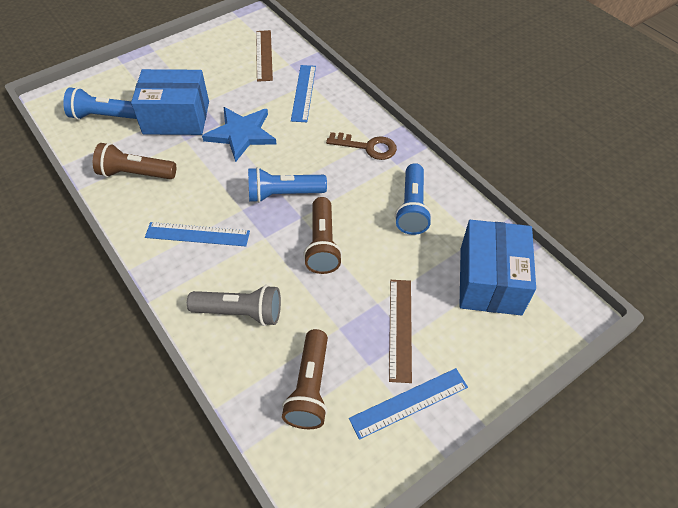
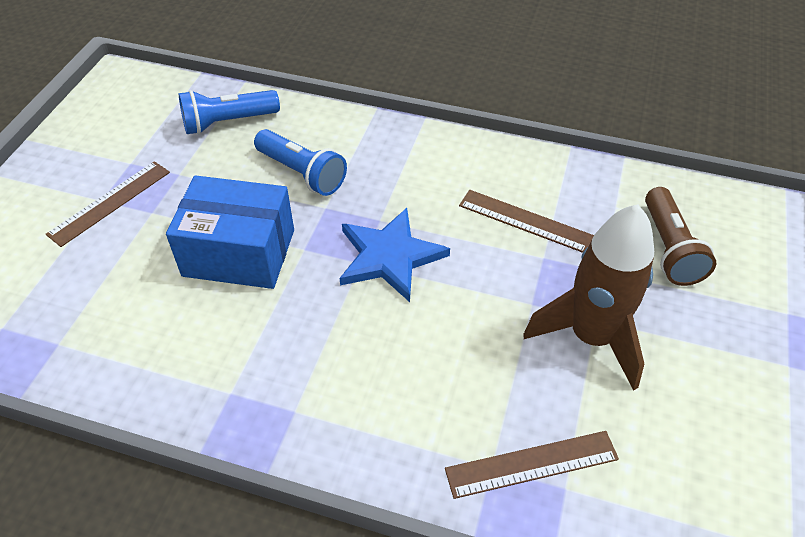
blue box: 2 -> 1
blue flashlight: 3 -> 2
blue ruler: 3 -> 0
brown flashlight: 3 -> 1
brown key: 1 -> 0
brown rocket: 0 -> 1
brown ruler: 2 -> 3
grey flashlight: 1 -> 0

